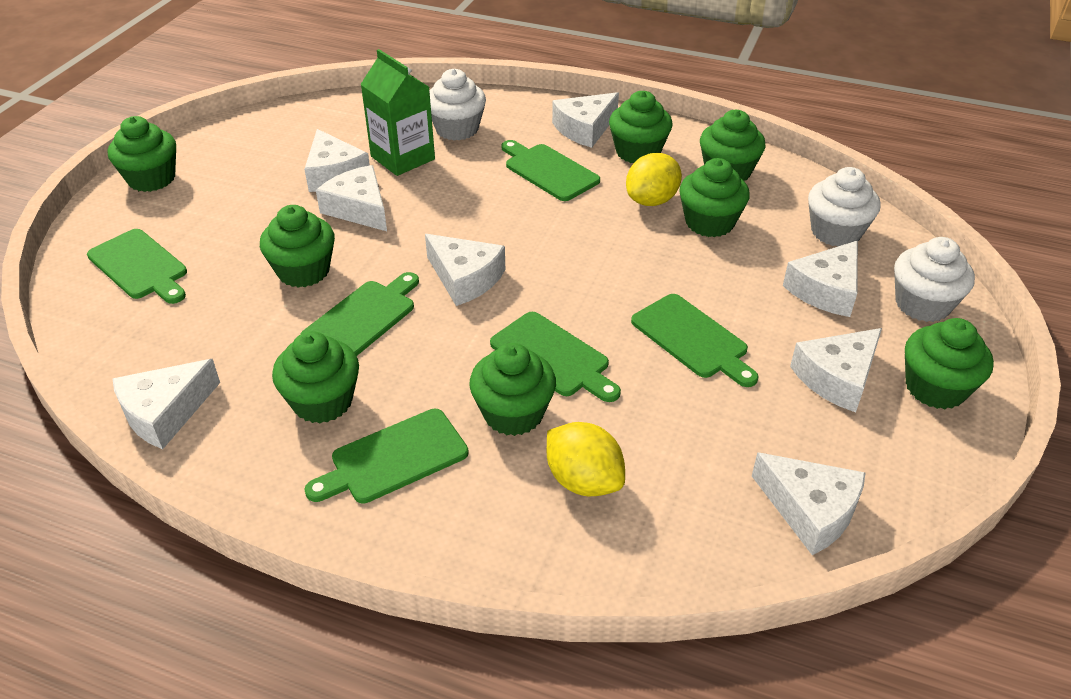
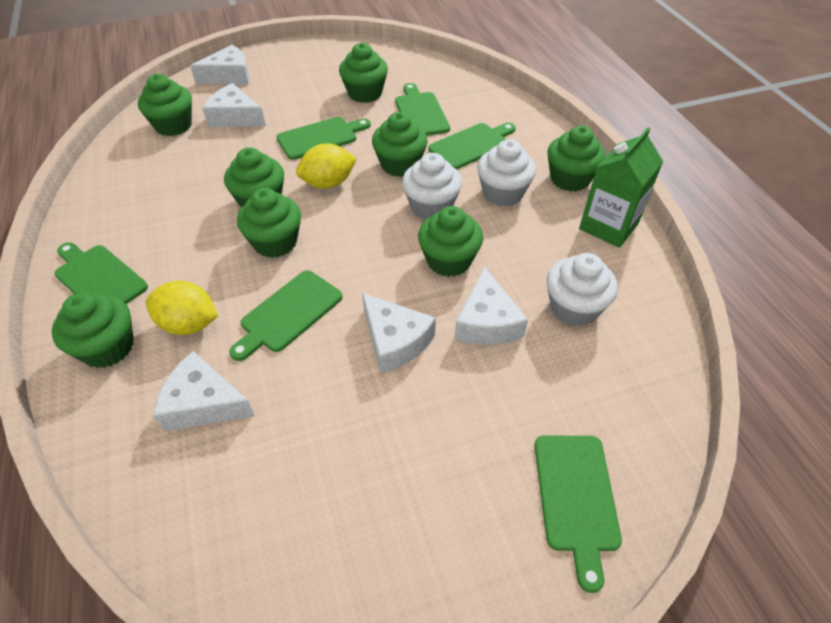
white cheese: 8 -> 5

